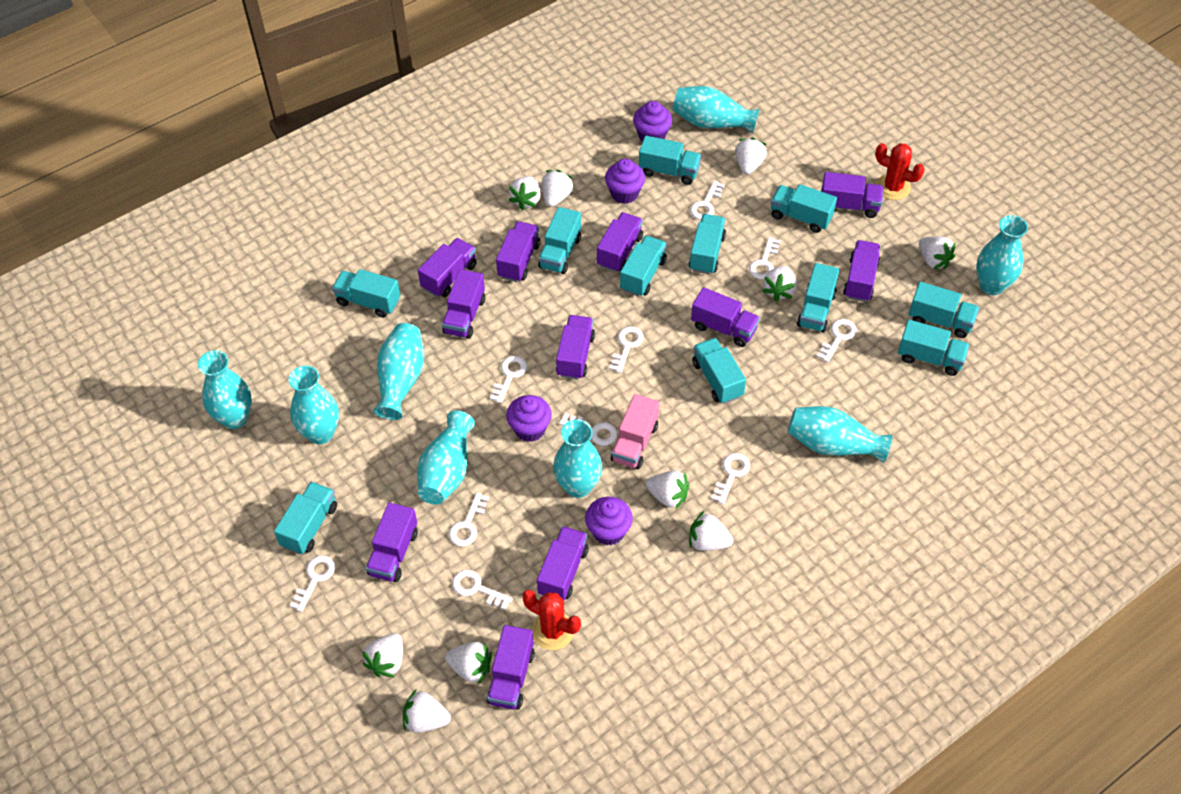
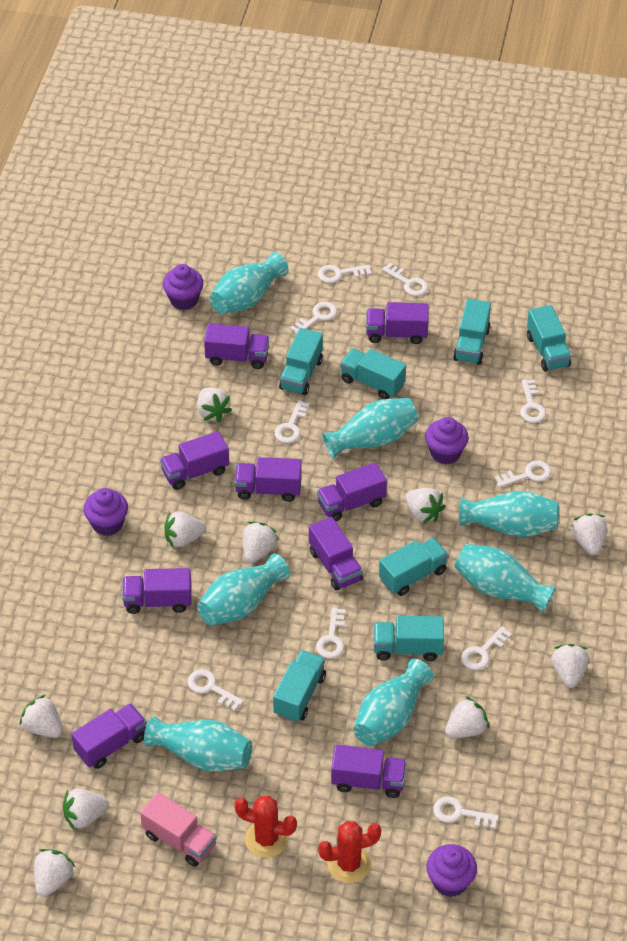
purple truck: 11 -> 9
turquoise truck: 11 -> 7
turquoise vase: 8 -> 7

